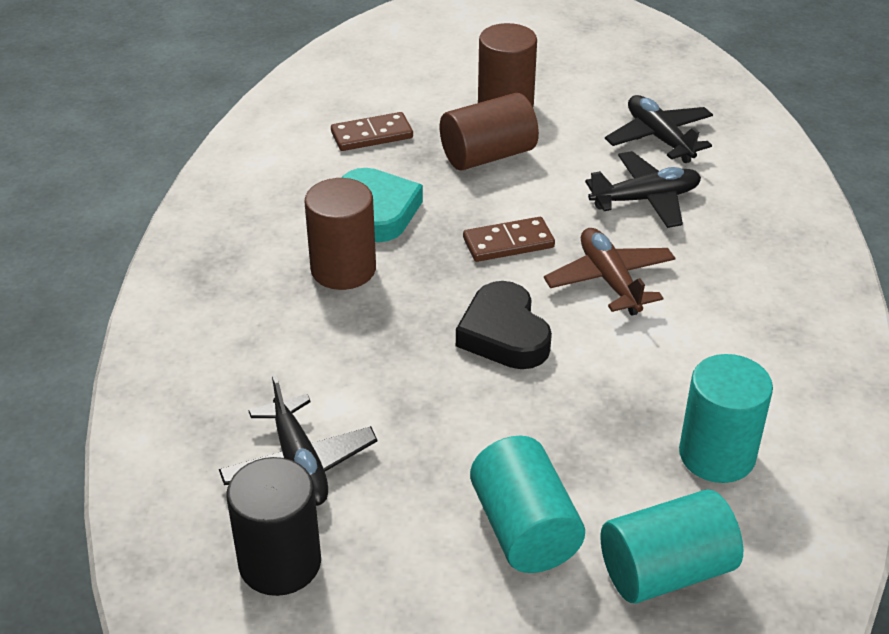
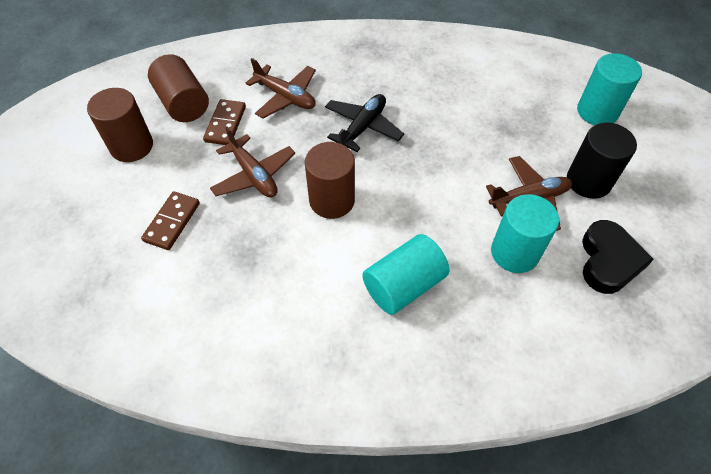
black plane: 3 -> 1
brown plane: 1 -> 3
turquoise heart: 1 -> 0

